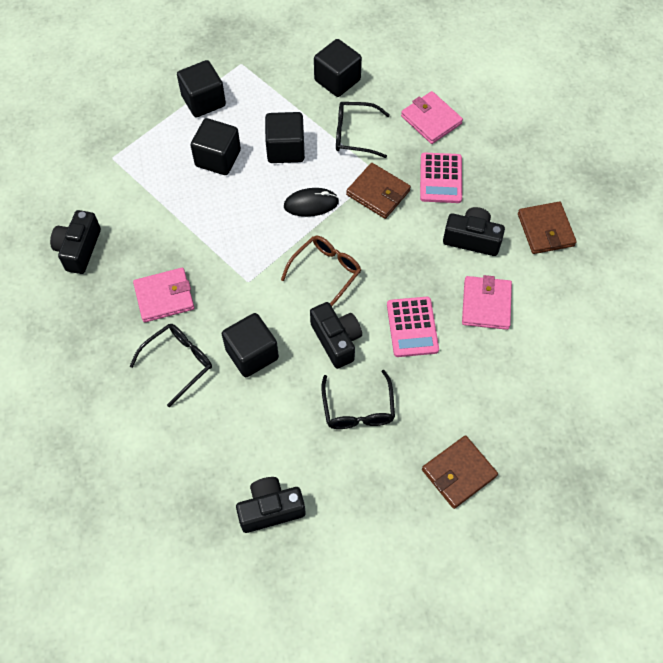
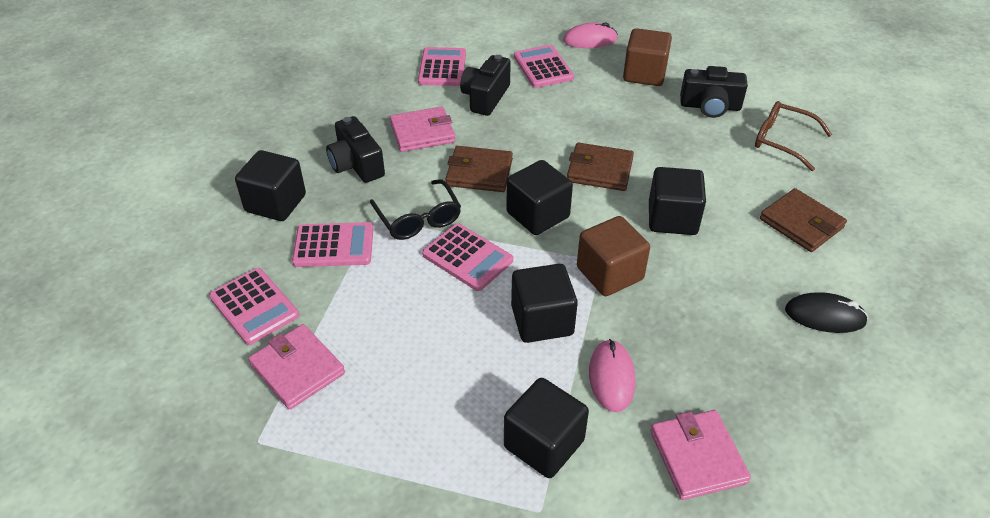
black camera: 4 -> 3
black glasses: 3 -> 1
brown cube: 0 -> 2
pink calculator: 2 -> 5
pink mouse: 0 -> 2

